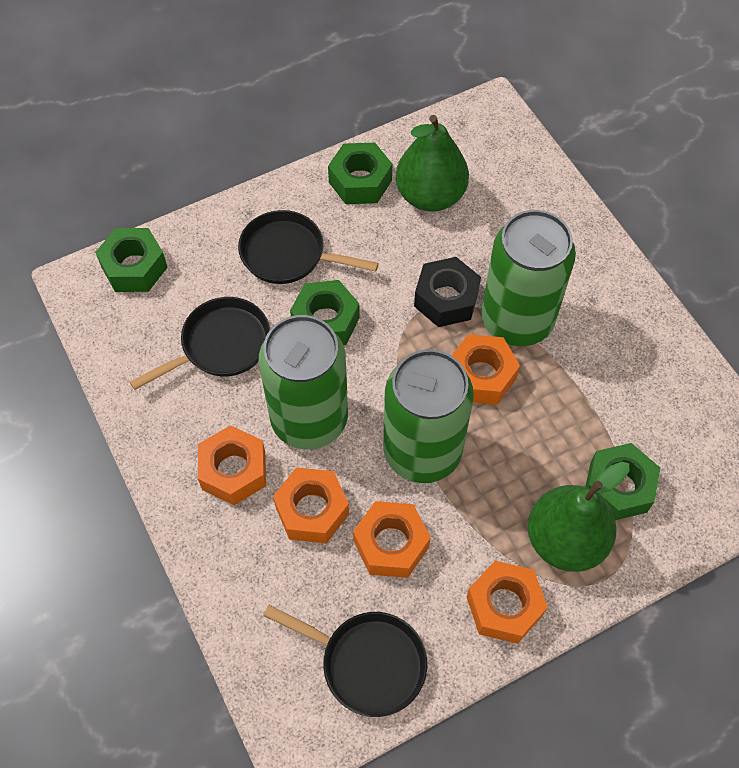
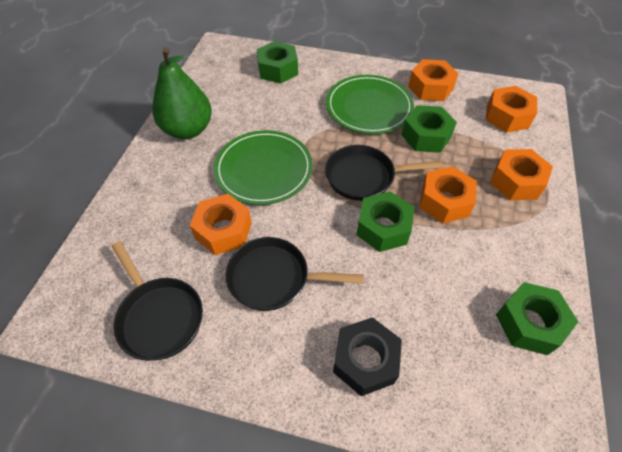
green can: 3 -> 0
green pear: 2 -> 1
green plate: 0 -> 2

